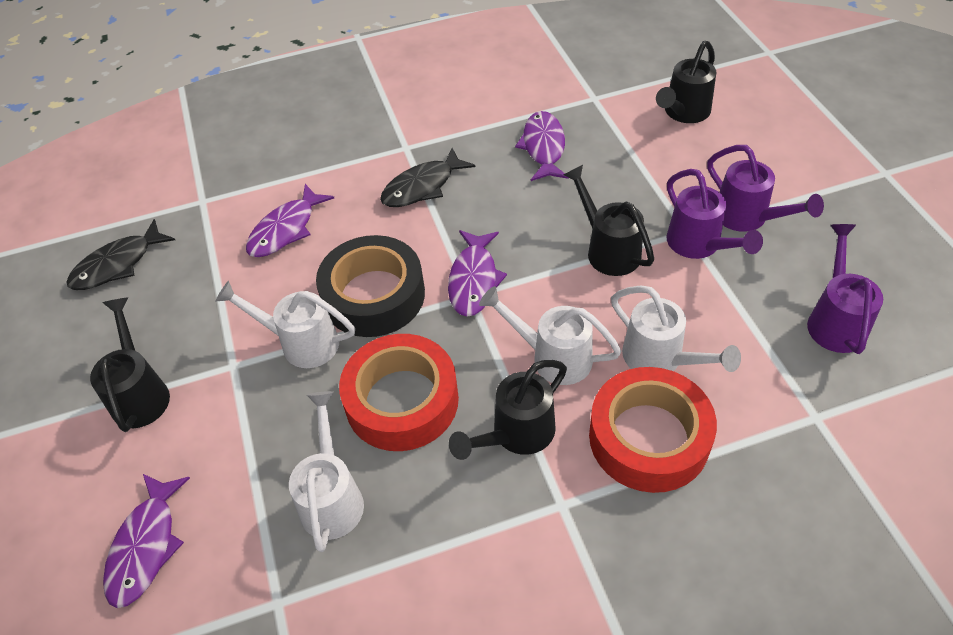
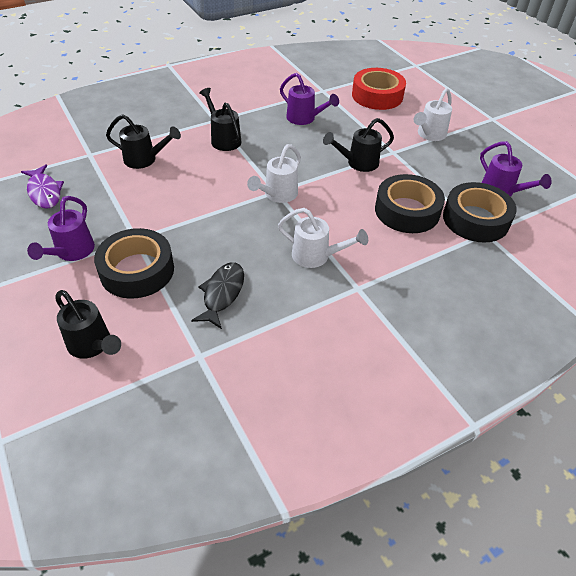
black fish: 2 -> 1
black tape: 1 -> 3
purple fish: 4 -> 1
red tape: 2 -> 1
white watering can: 4 -> 3

